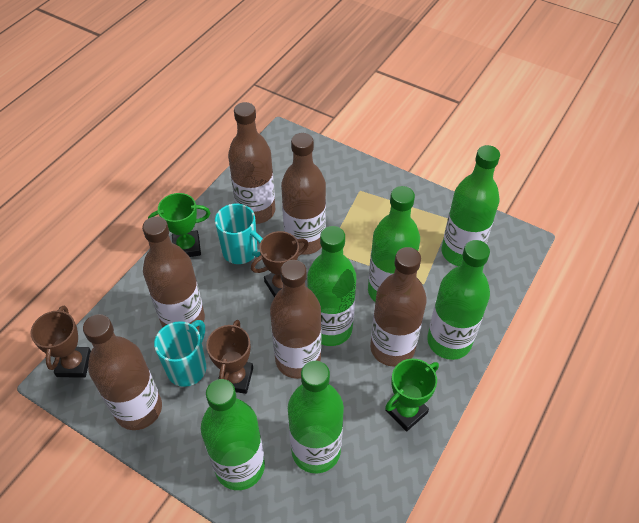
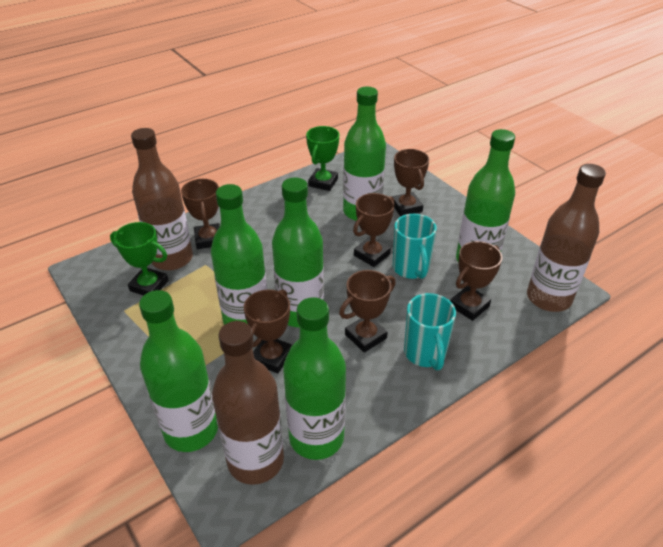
brown bottle: 6 -> 3
brown trophy: 3 -> 6

